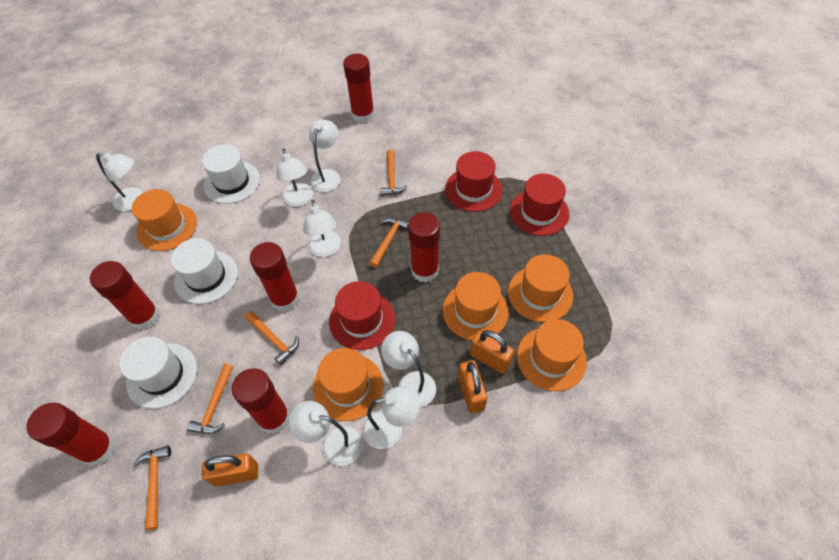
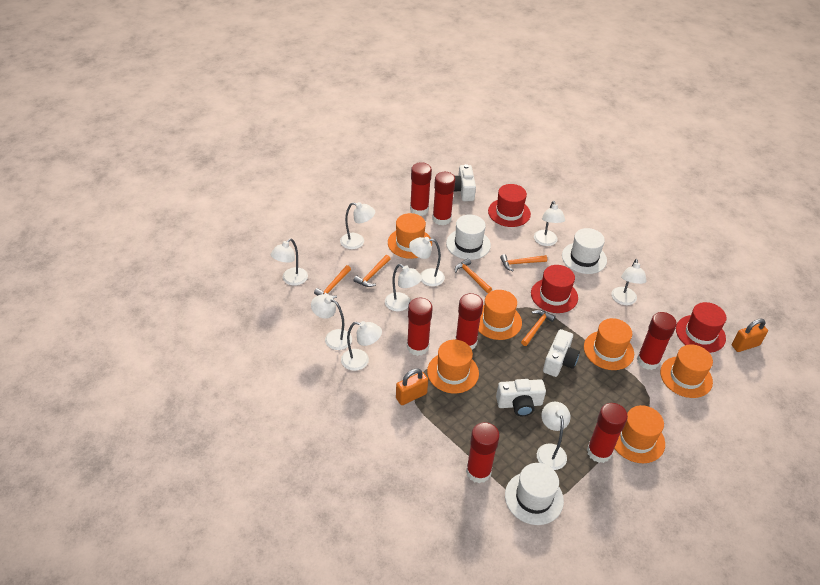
orange hat: 5 -> 6
orange padlock: 3 -> 2
red glue stick: 6 -> 7
white camera: 0 -> 3
white lamp: 7 -> 9

